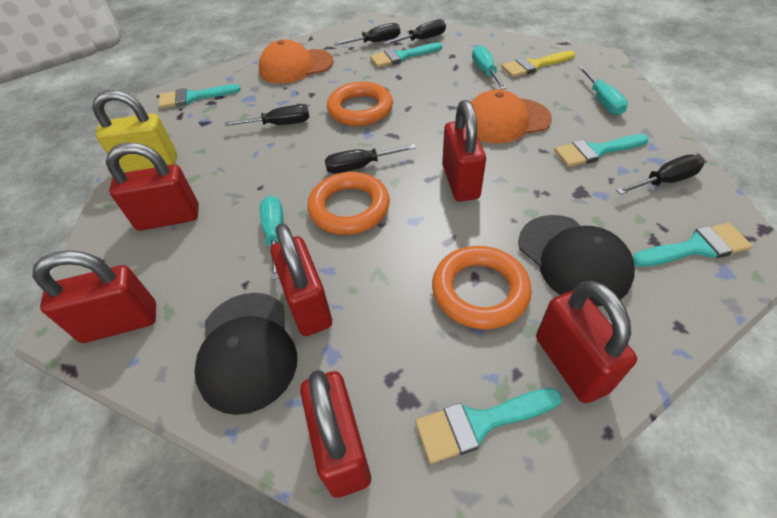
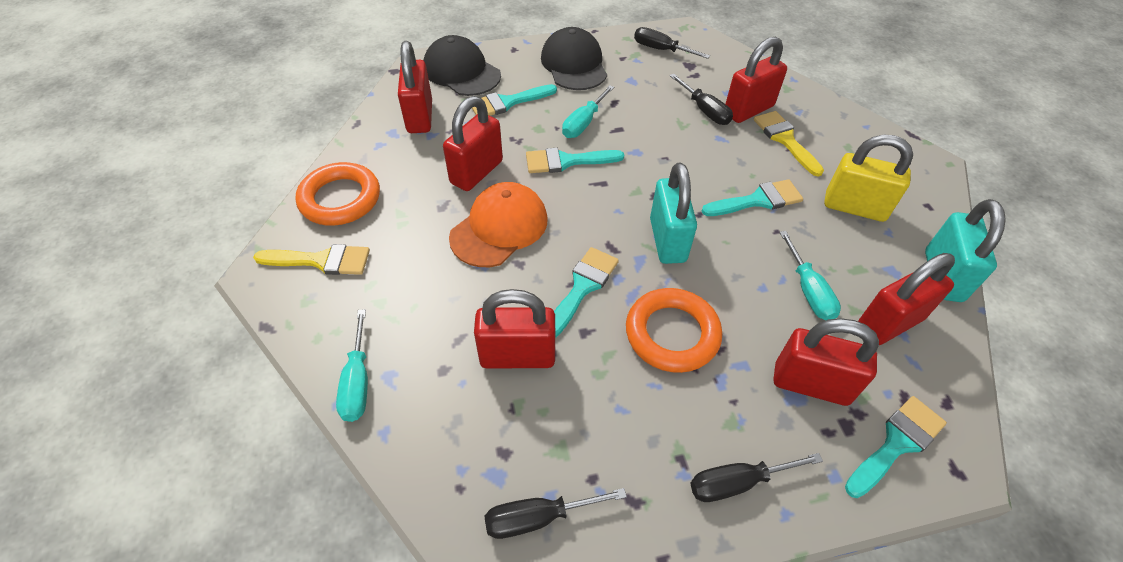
black screwdriver: 5 -> 4
orange cap: 2 -> 1
orange ring: 3 -> 2
turquoise padlock: 0 -> 2
yellow brush: 1 -> 2

